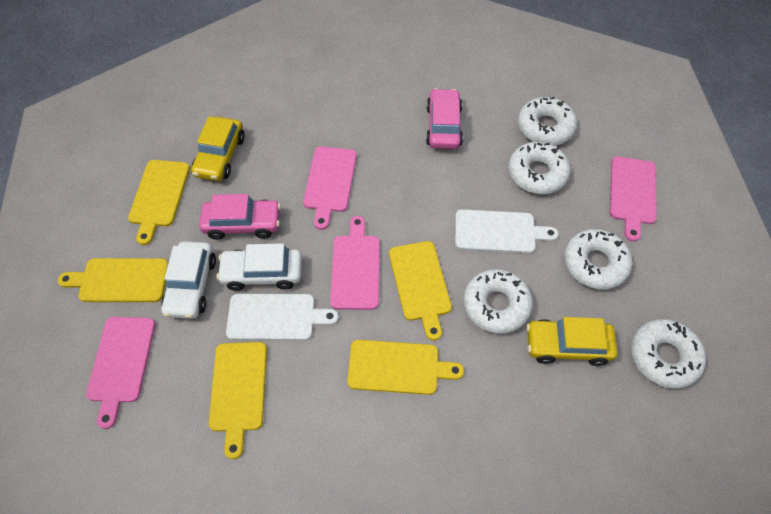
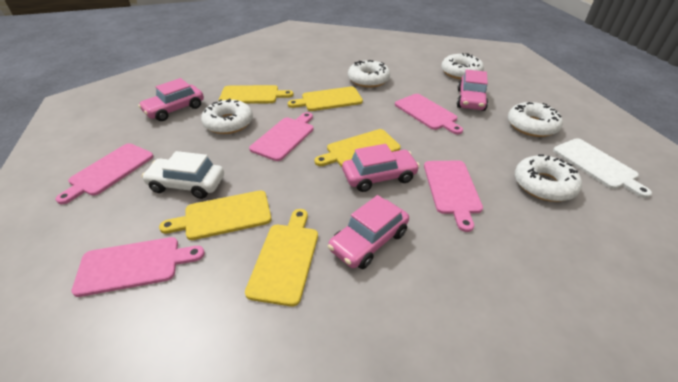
pink car: 2 -> 4
pink cutting board: 4 -> 5
white car: 2 -> 1
white cutting board: 2 -> 1
yellow car: 2 -> 0

